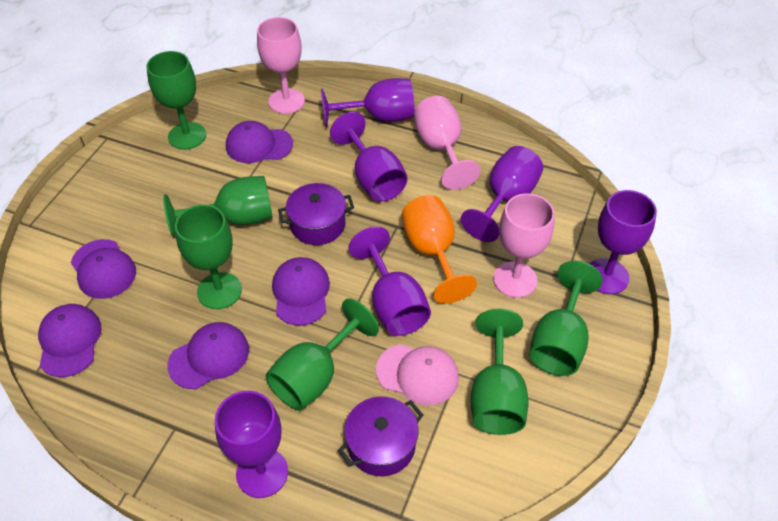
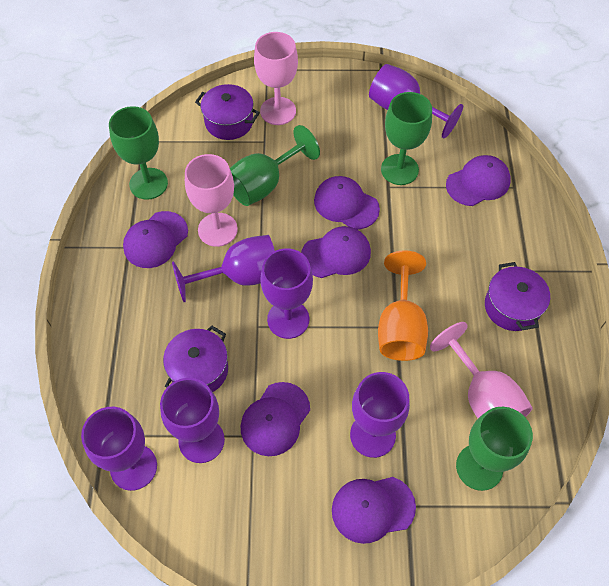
green goblet: 6 -> 4
pink cap: 1 -> 0
purple cap: 5 -> 6
purple pot: 2 -> 3

